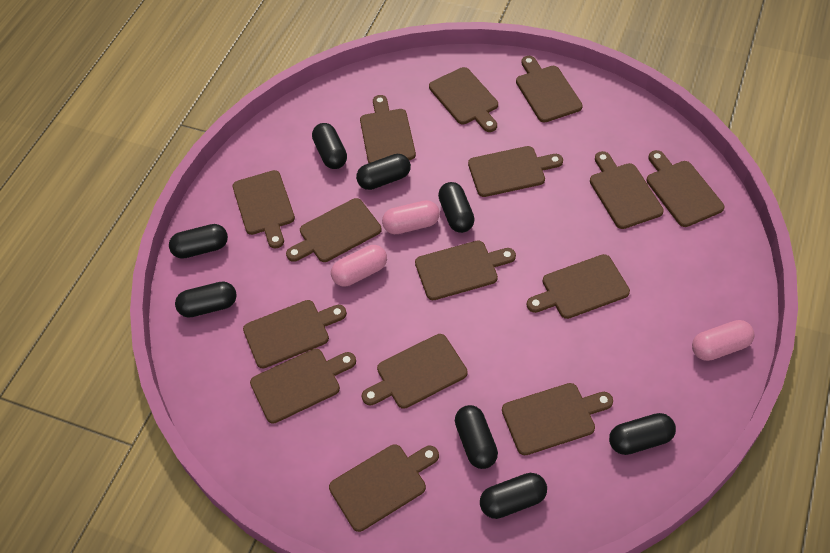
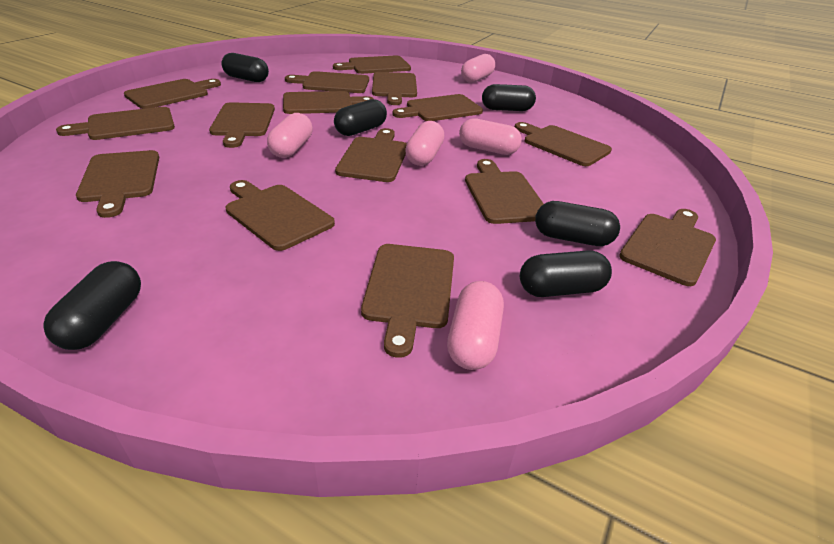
black capsule: 8 -> 6
pink capsule: 3 -> 5

